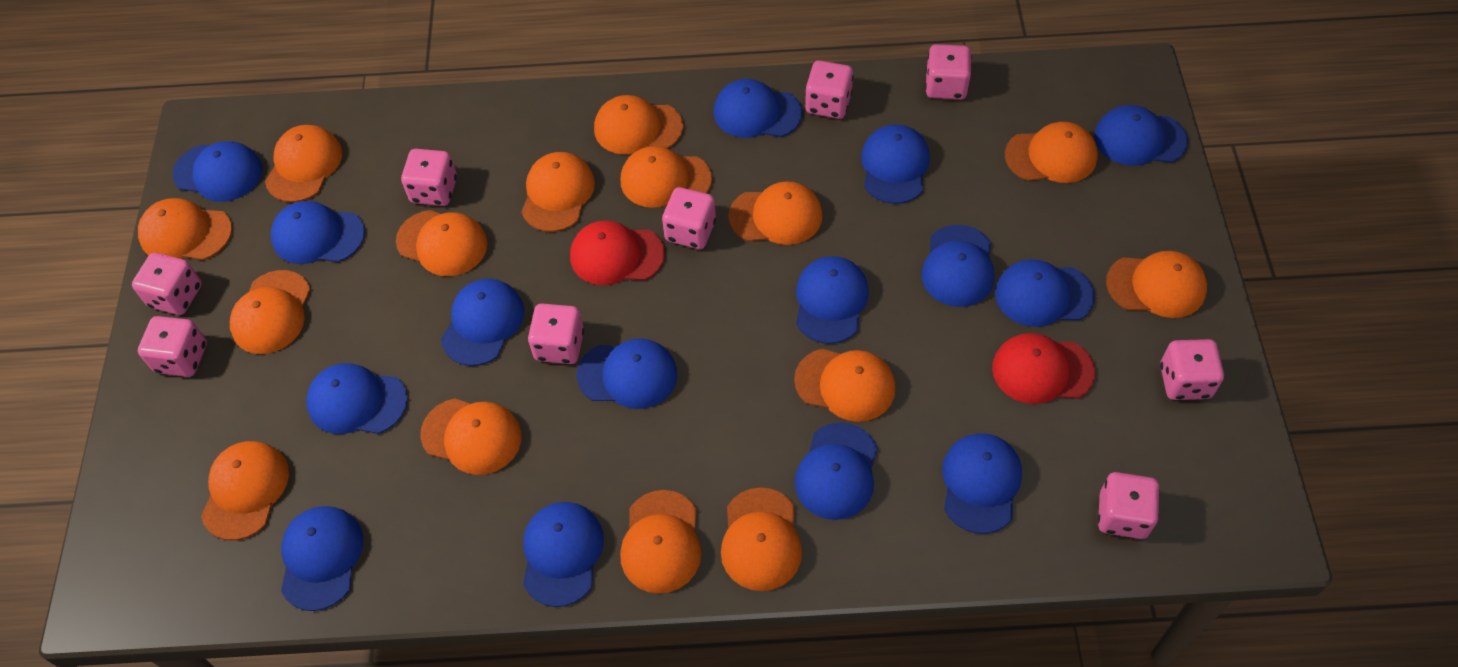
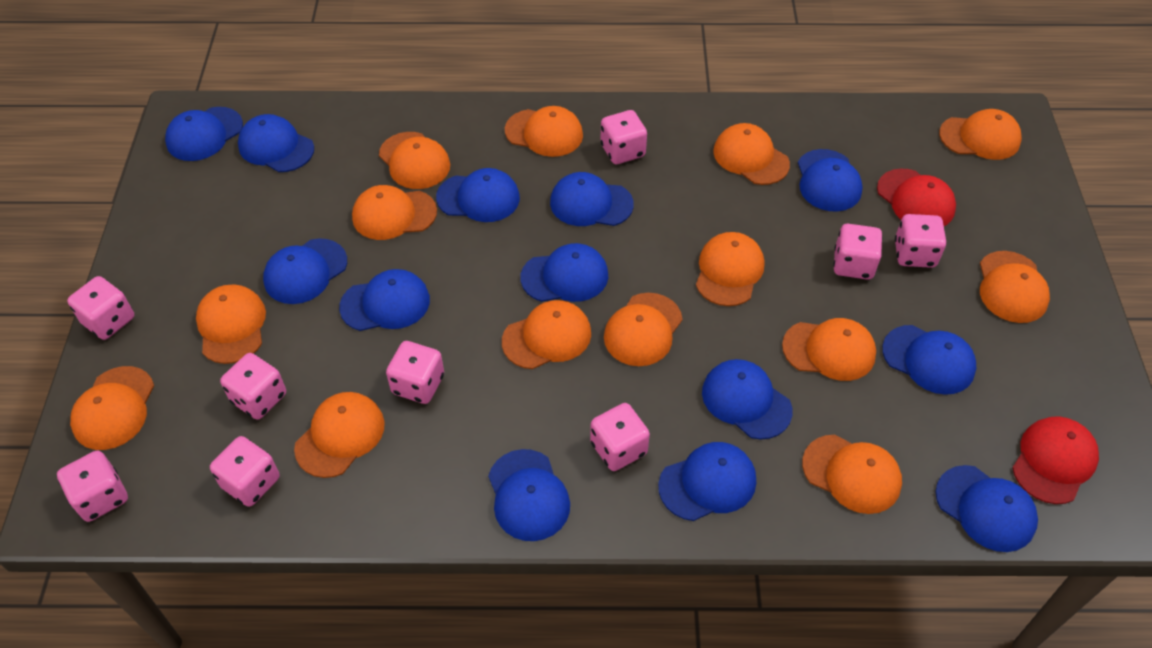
blue cap: 15 -> 13
orange cap: 15 -> 14

